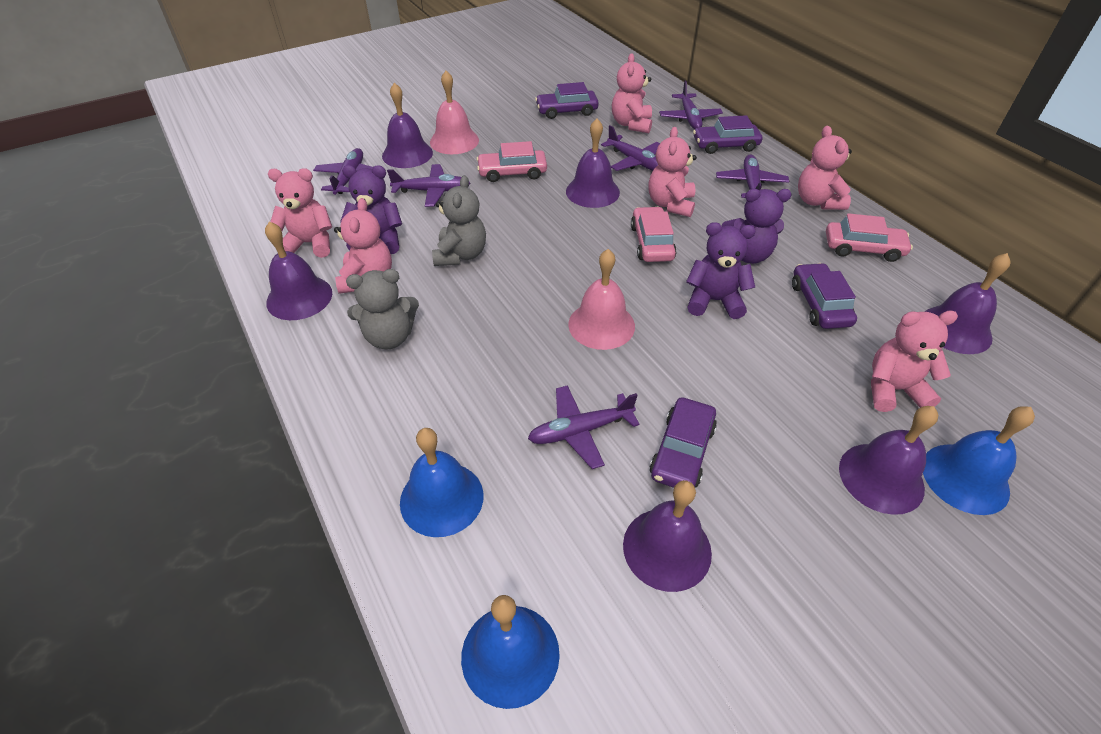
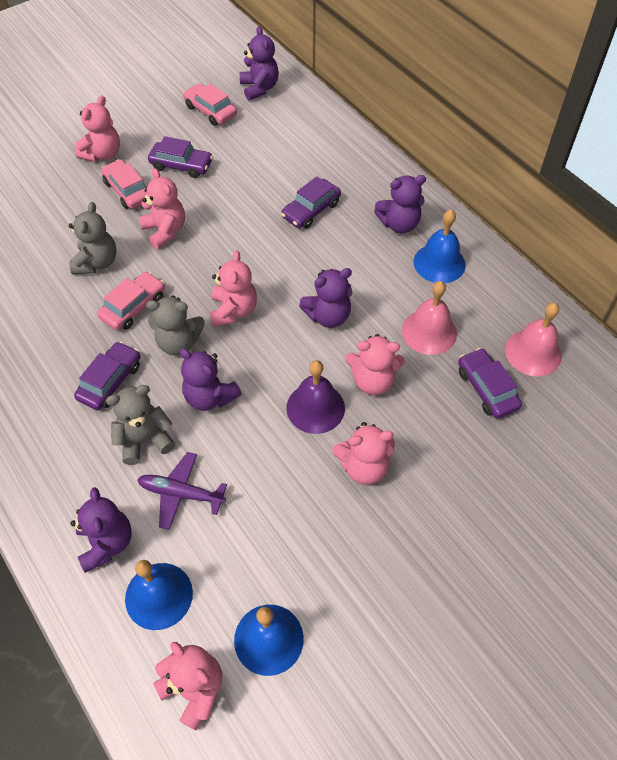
grey teddy bear: 2 -> 3
purple bell: 6 -> 1
purple plane: 6 -> 1
purple teddy bear: 3 -> 5

